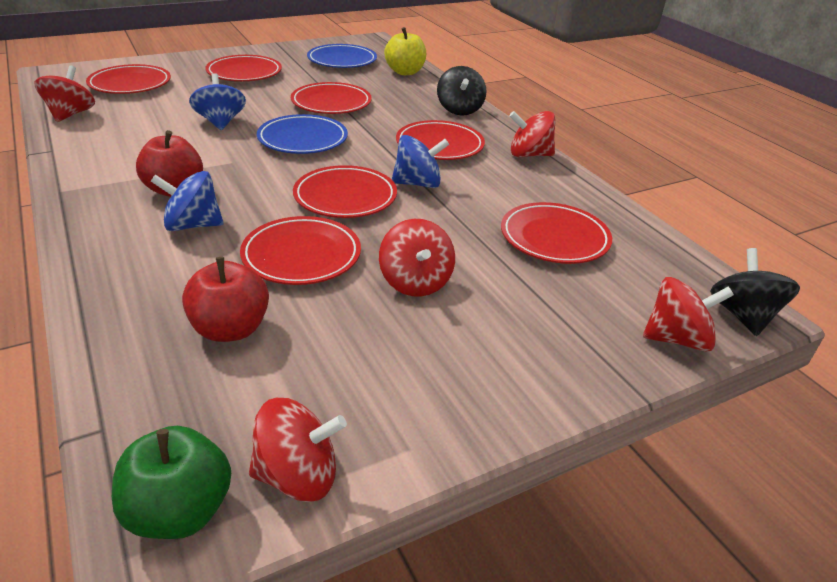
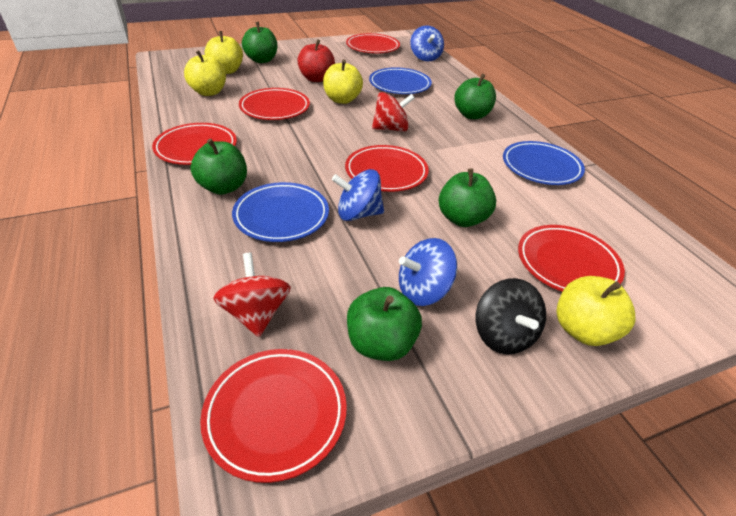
black spinning top: 2 -> 1
blue plate: 2 -> 3
green apple: 1 -> 5
red apple: 2 -> 1
red plate: 7 -> 6
red spinning top: 5 -> 2
yellow apple: 1 -> 4

